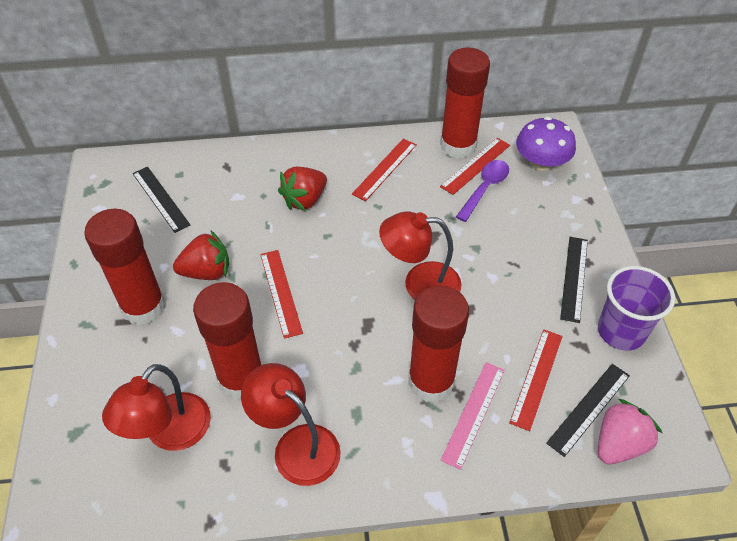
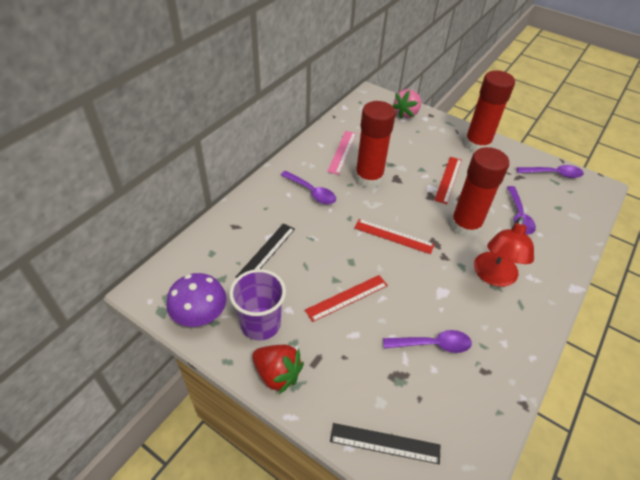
black ruler: 3 -> 2
purple spoon: 1 -> 4
red glue stick: 4 -> 3
red lamp: 3 -> 1
red ruler: 4 -> 3
red strawberry: 2 -> 1

